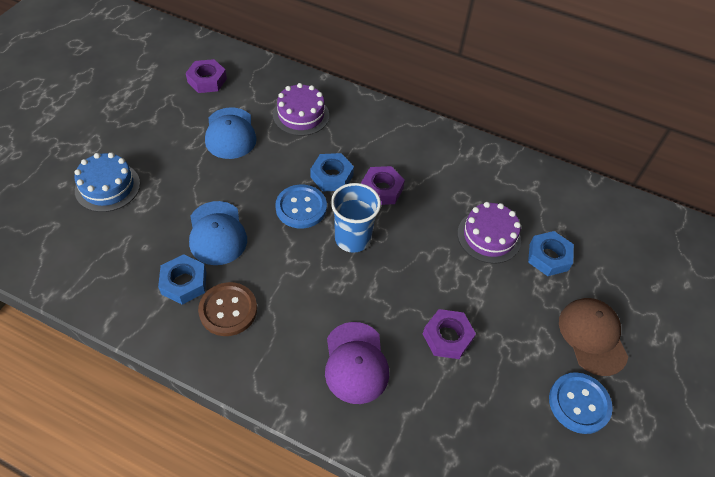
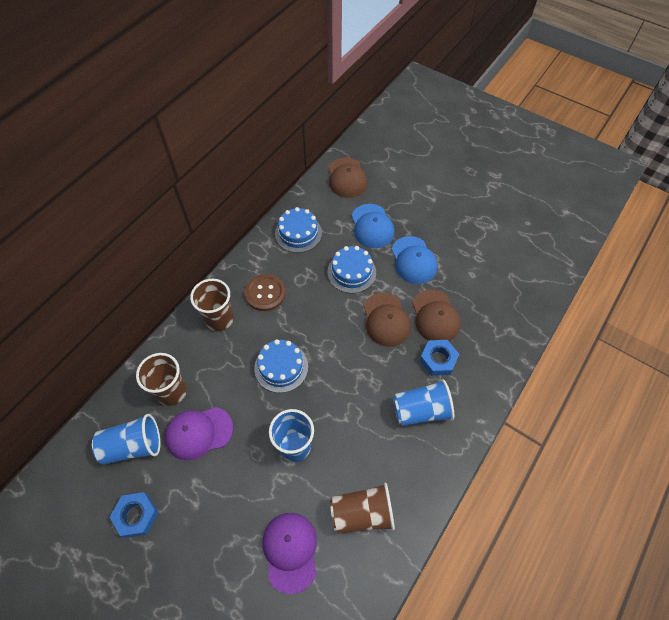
blue button: 2 -> 0
blue cake: 1 -> 3
blue cup: 1 -> 3
blue nut: 3 -> 2
brown cap: 1 -> 3
brown cup: 0 -> 3
purple cake: 2 -> 0
purple cap: 1 -> 2
purple nut: 3 -> 0

